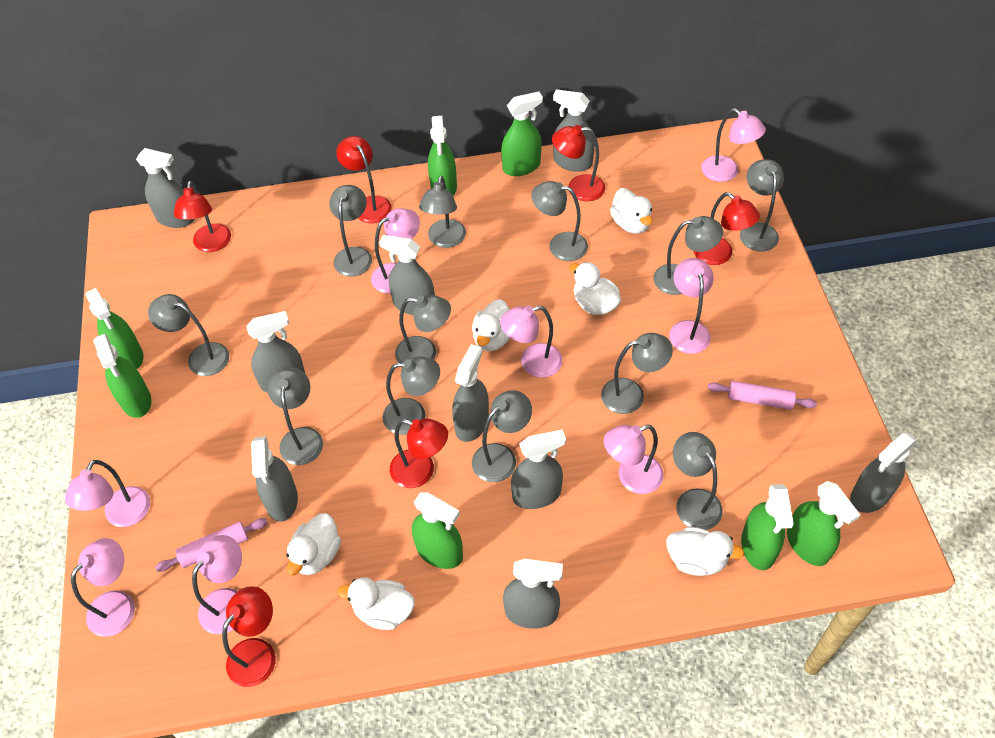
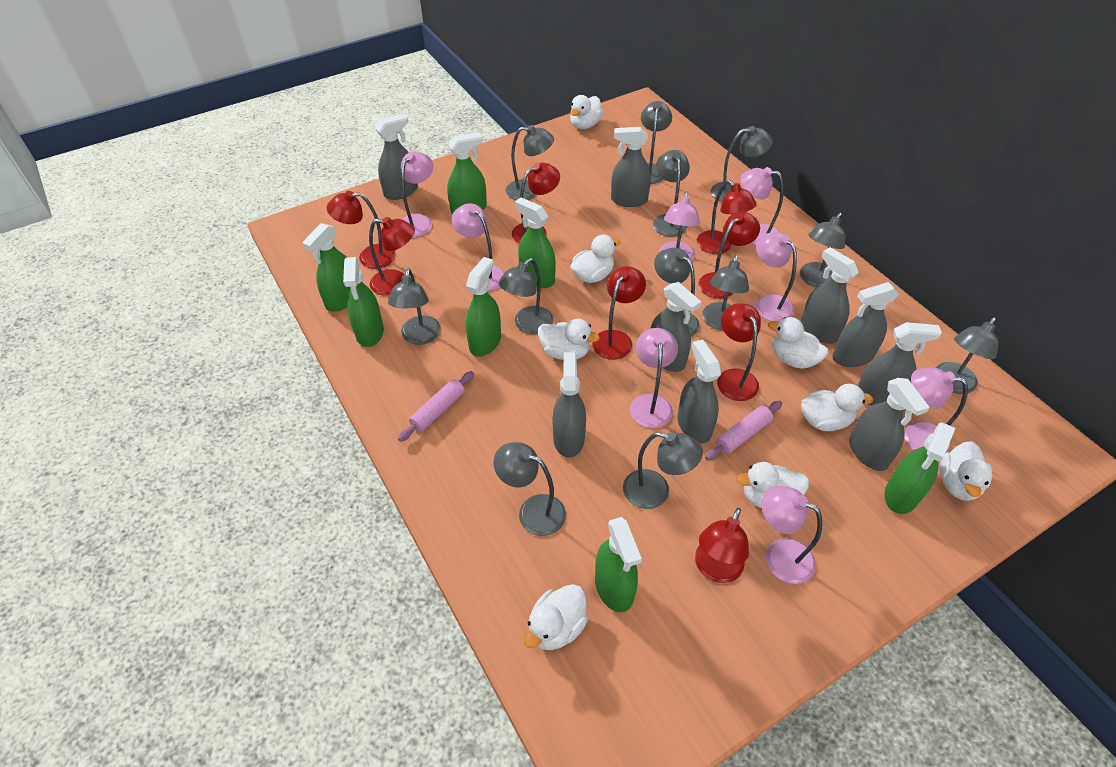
red lamp: 6 -> 8
white duck: 6 -> 8

